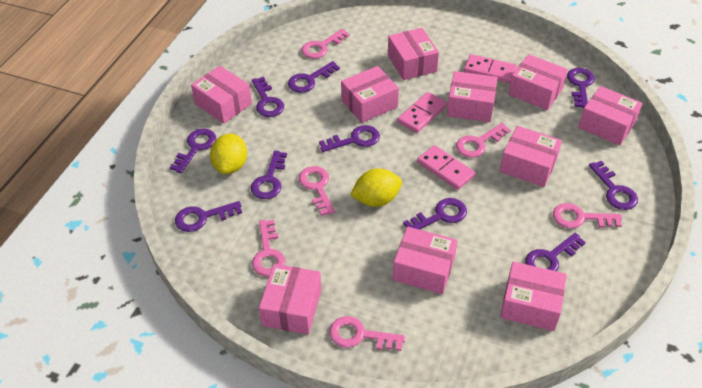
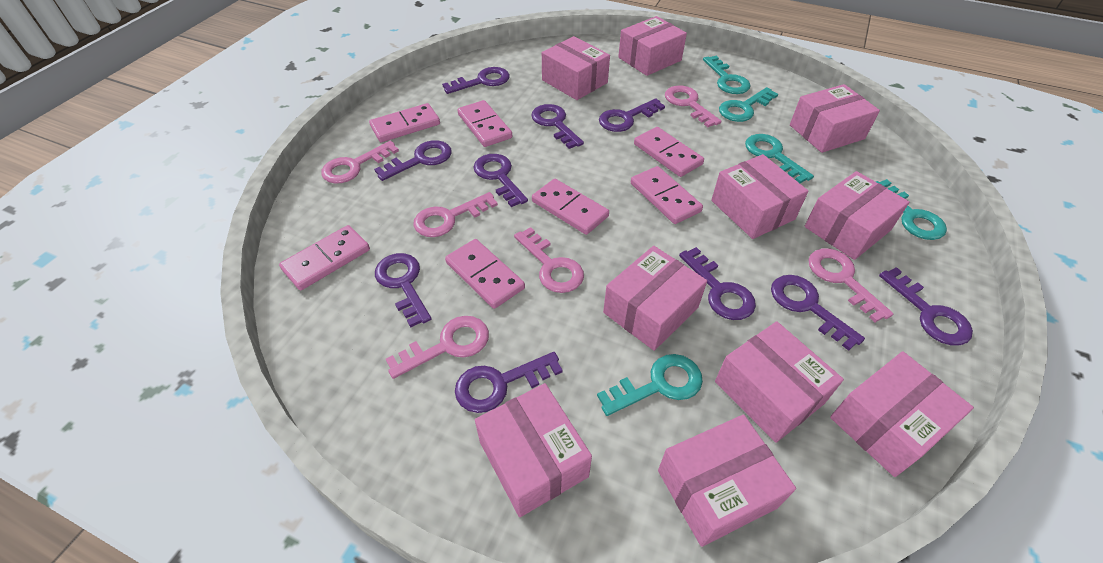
pink domino: 3 -> 7
turquoise key: 0 -> 5
yellow lemon: 2 -> 0

